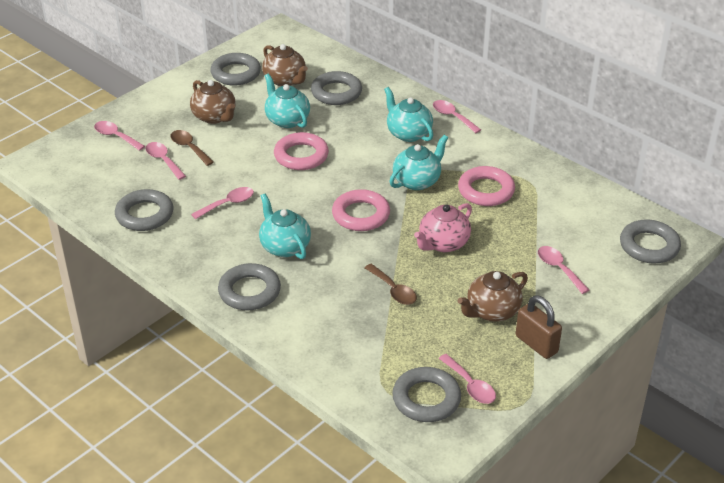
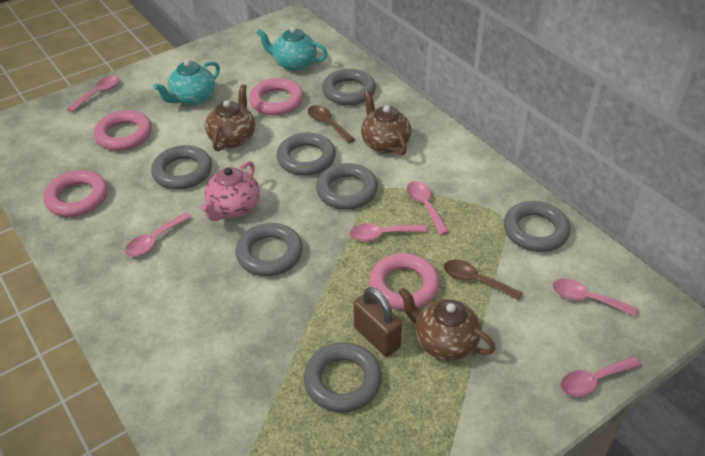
grey ring: 6 -> 7
pink ring: 3 -> 4
turquoise teapot: 4 -> 2

